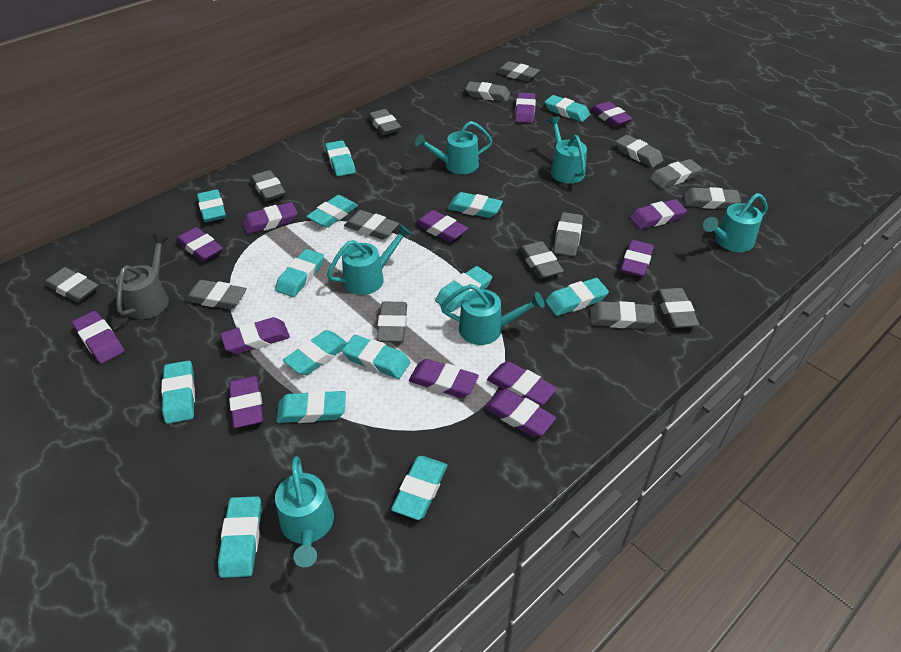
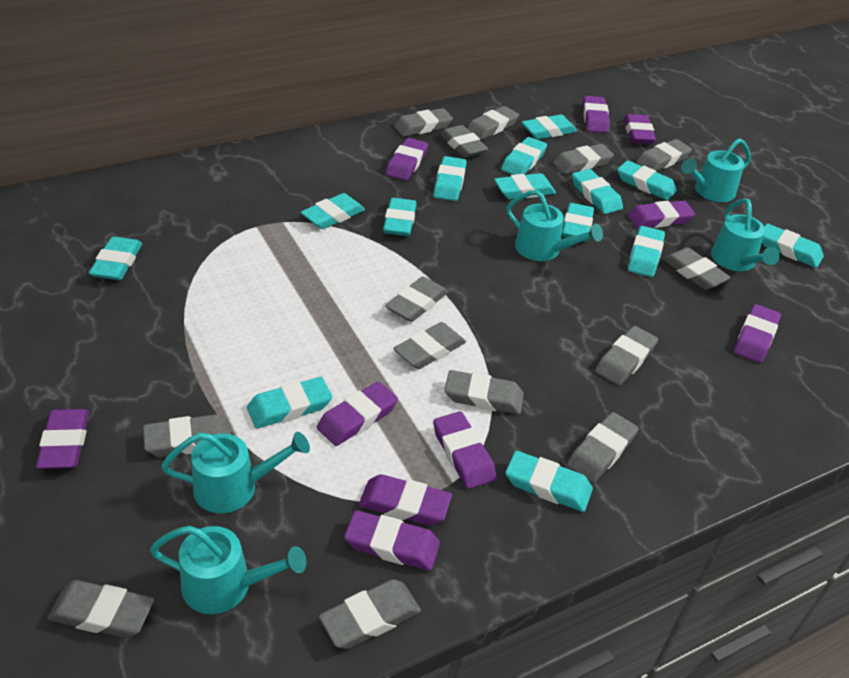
grey eraser: 15 -> 14
grey watering can: 1 -> 0
purple eraser: 13 -> 10
turquoise watering can: 6 -> 5

